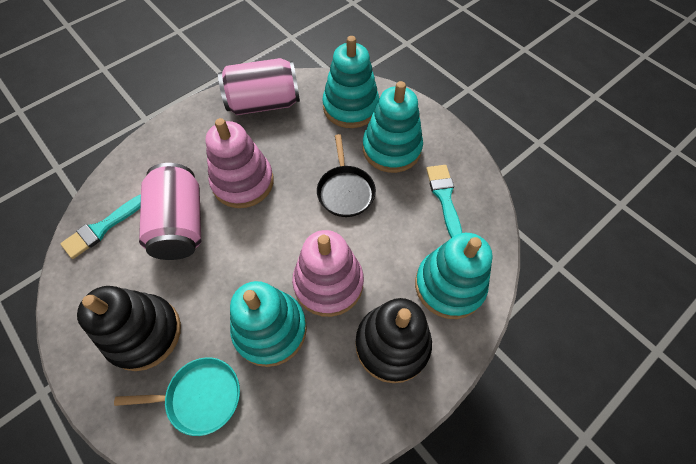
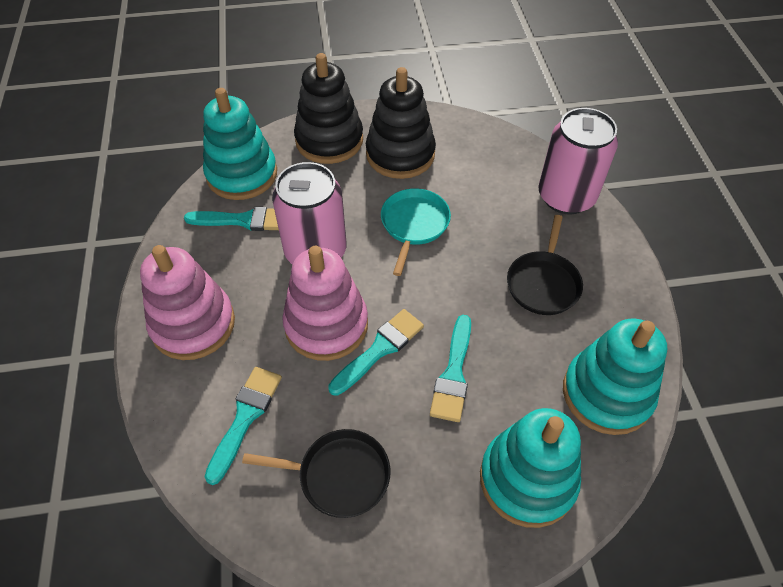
black pan: 1 -> 2
turquoise brush: 2 -> 4
turquoise stacking toy: 4 -> 3

